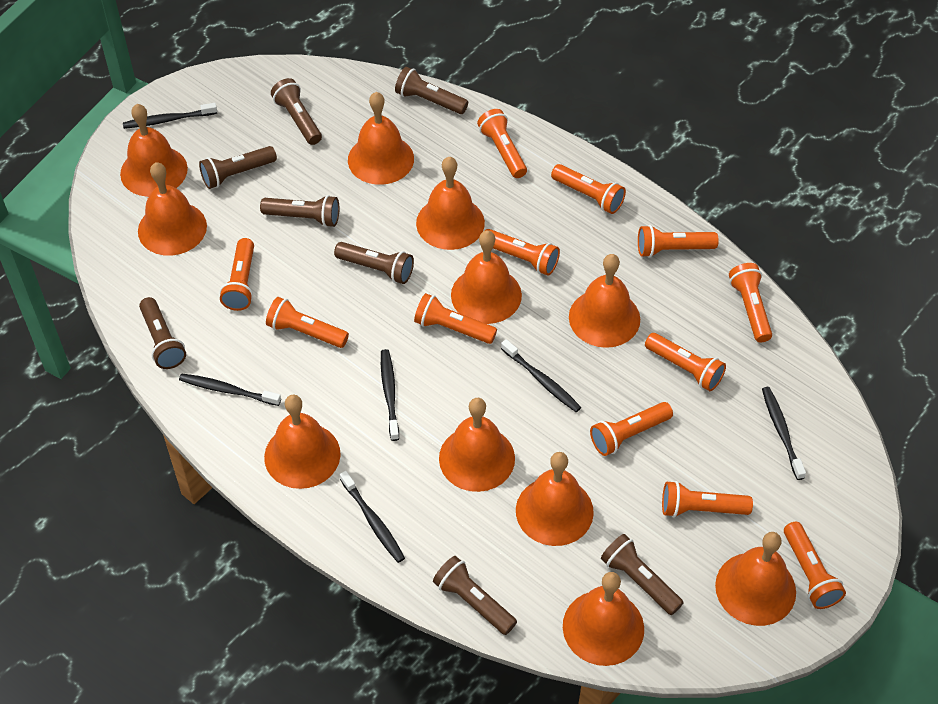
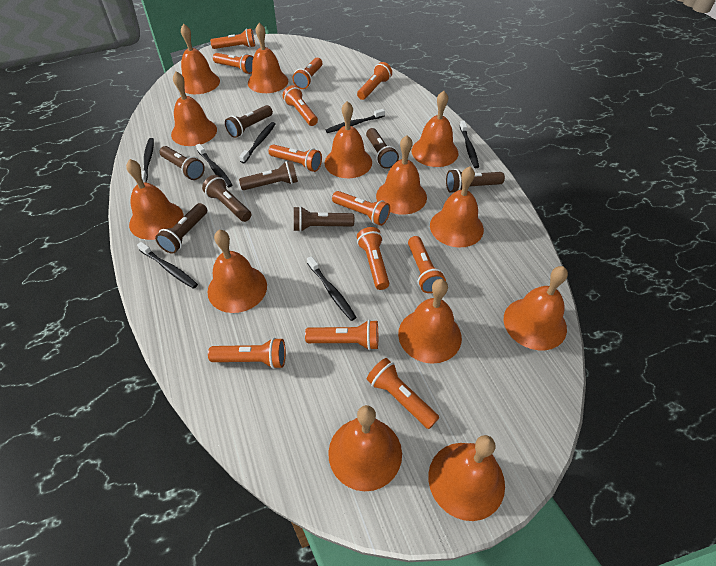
black toothbrush: 6 -> 7
orange bell: 11 -> 13

